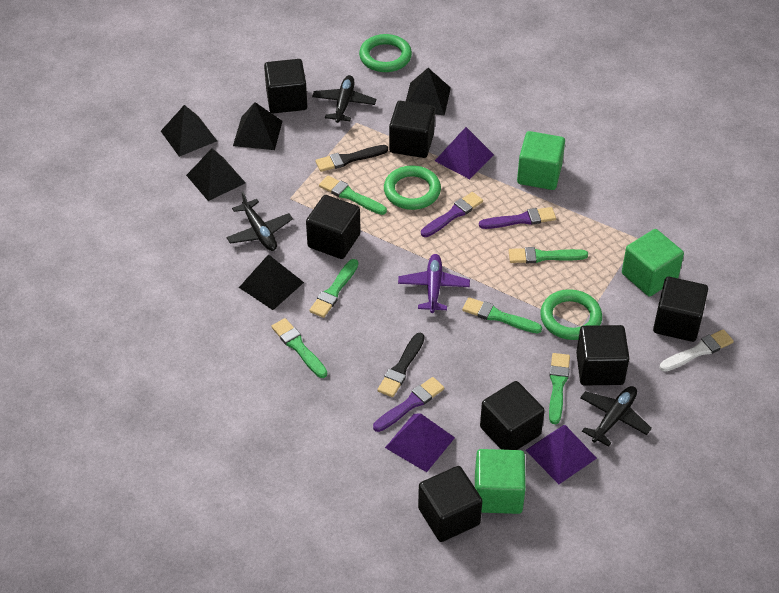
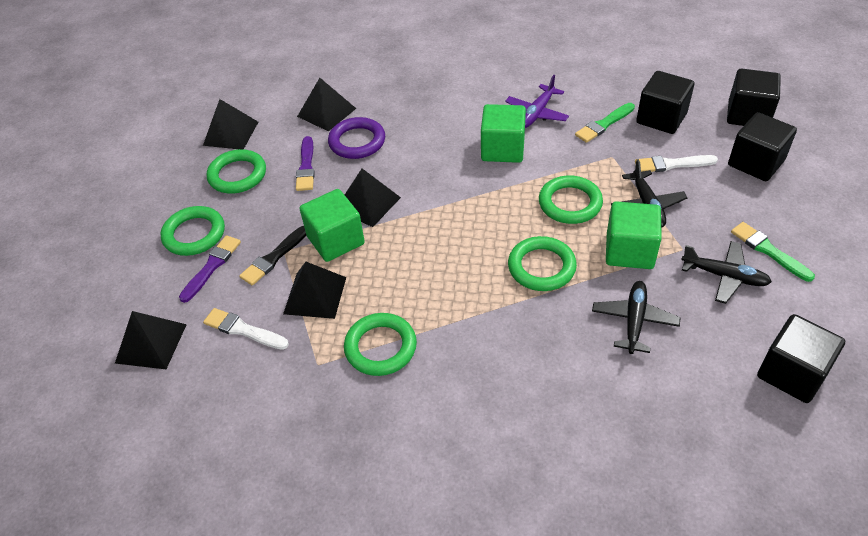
black brush: 2 -> 1
black cube: 7 -> 4
green brush: 6 -> 2
green ring: 3 -> 5
purple brush: 3 -> 2
purple pyramid: 3 -> 0
purple ring: 0 -> 1
white brush: 1 -> 2

